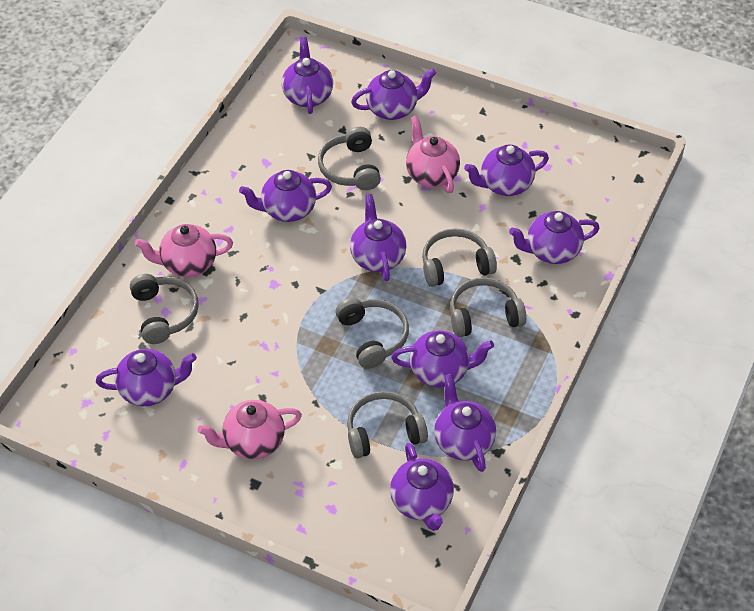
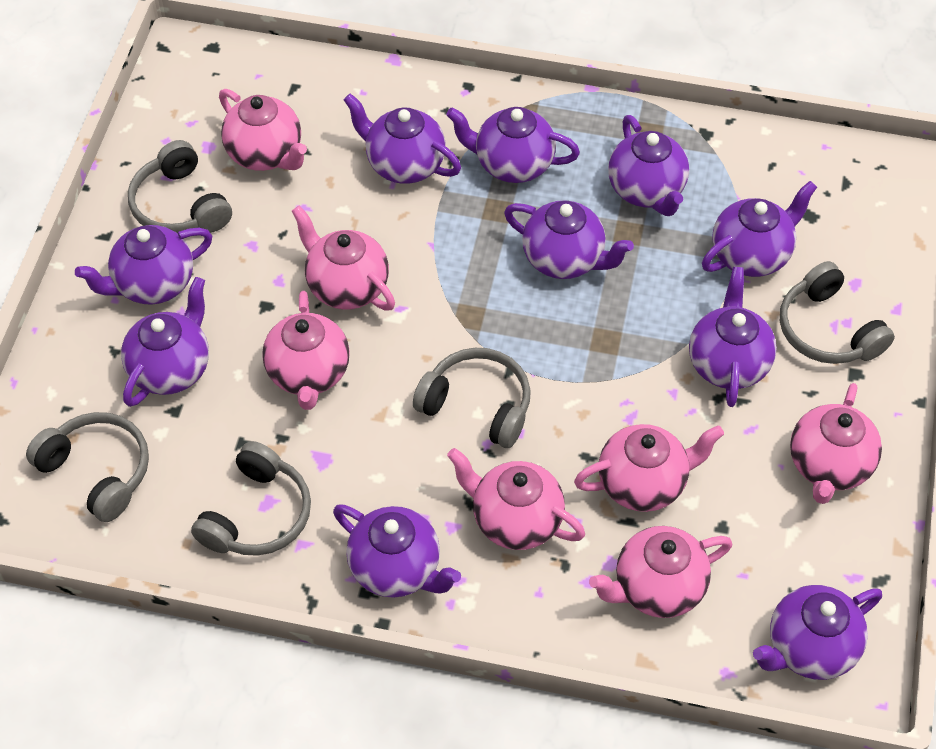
grey headphones: 6 -> 5
pink teapot: 3 -> 7

